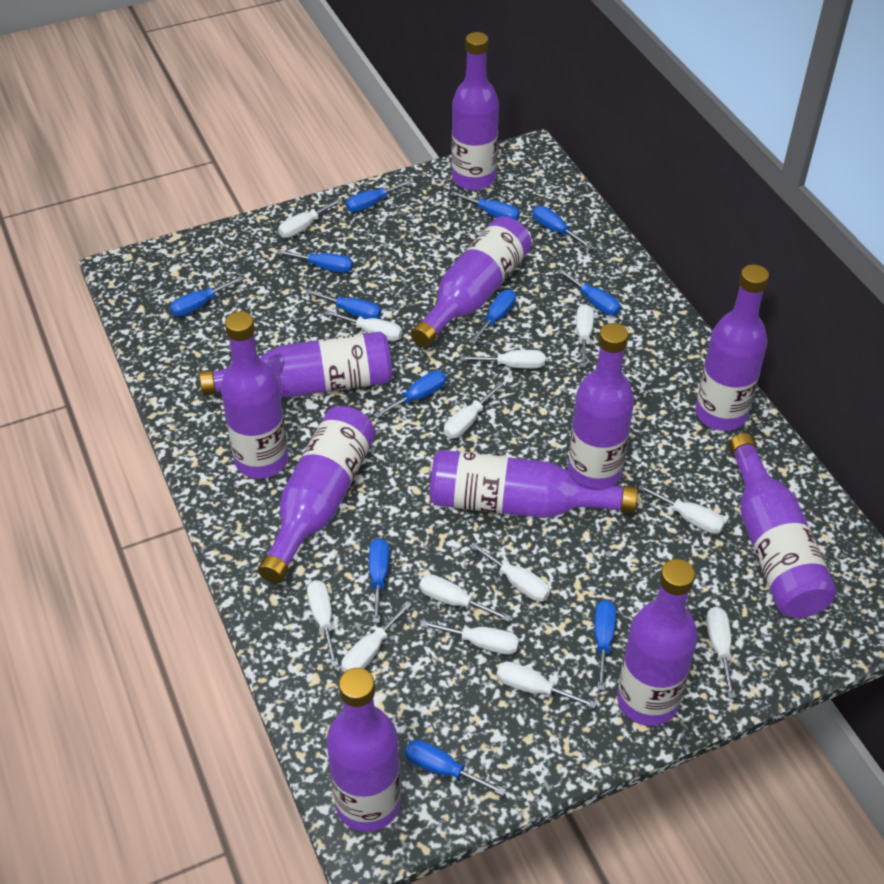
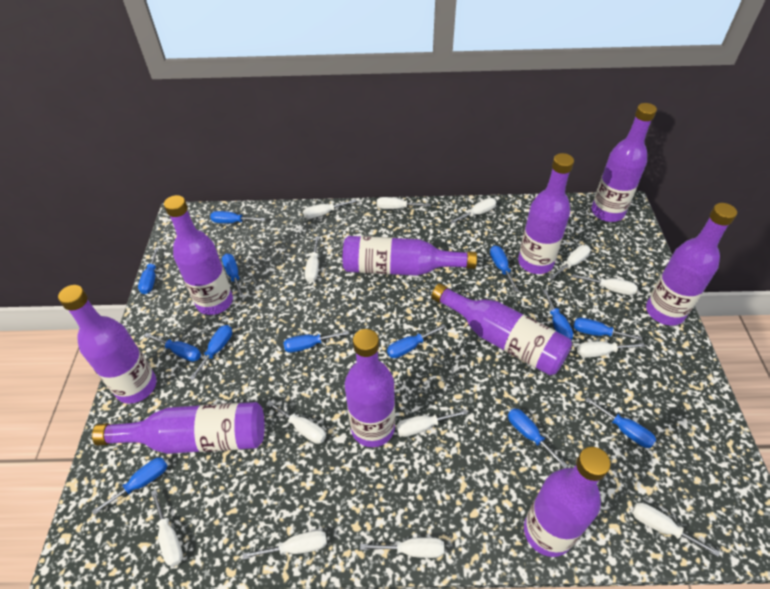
blue screwdriver: 12 -> 13
purple bottle: 11 -> 10

